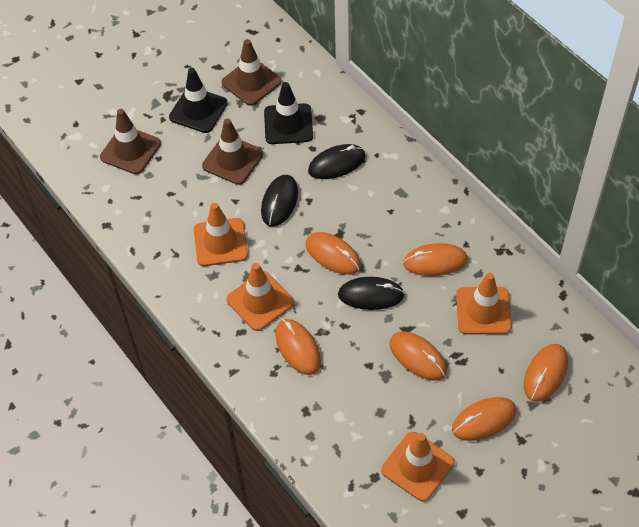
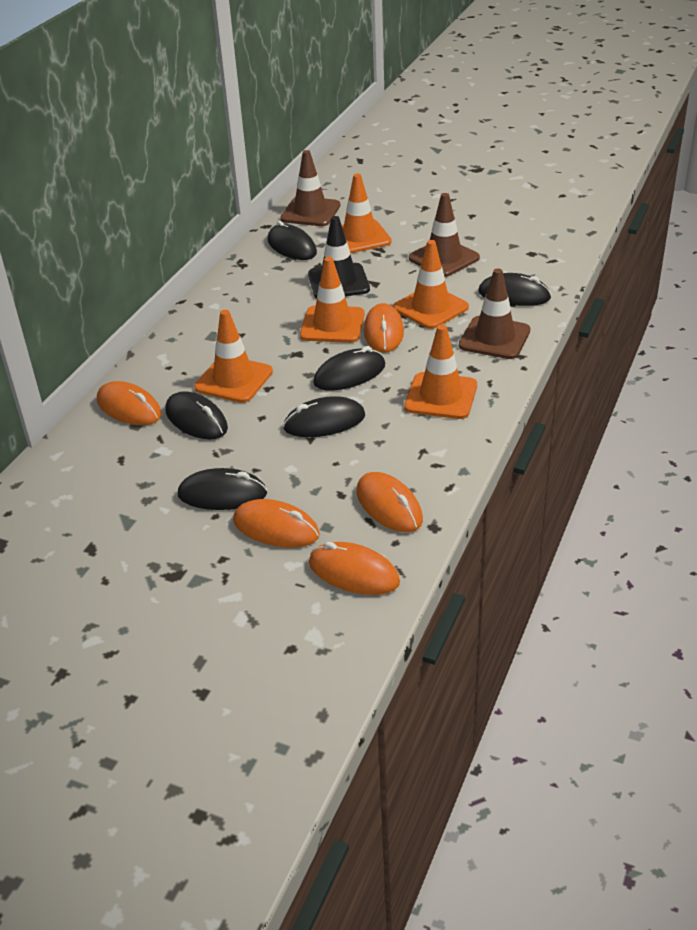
black mouse: 3 -> 6
black traffic cone: 2 -> 1
orange mouse: 6 -> 5
orange traffic cone: 4 -> 5

